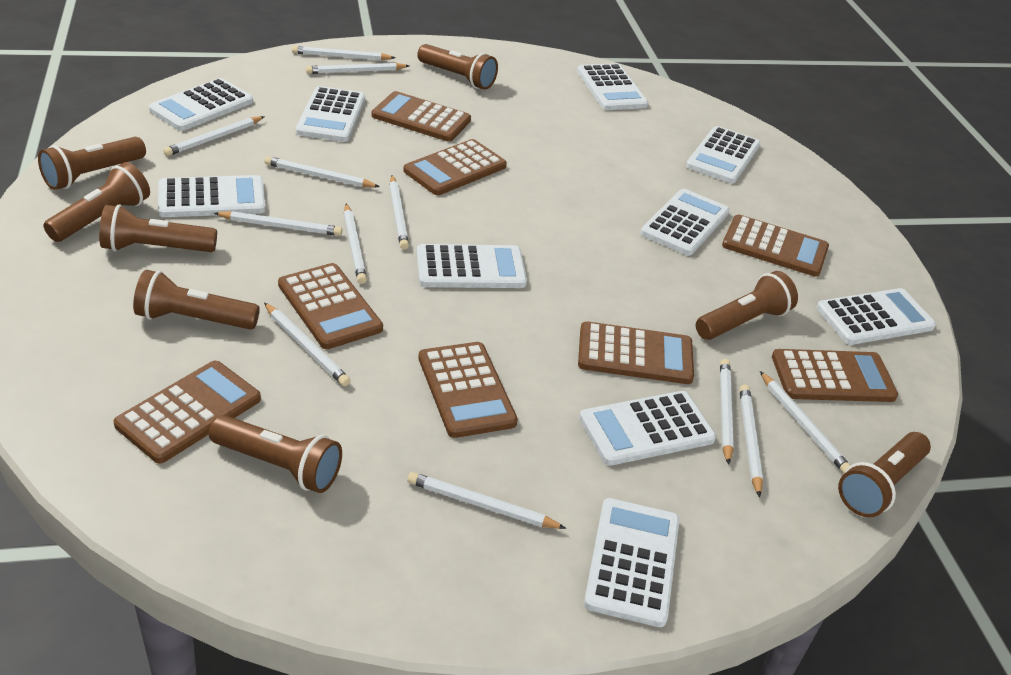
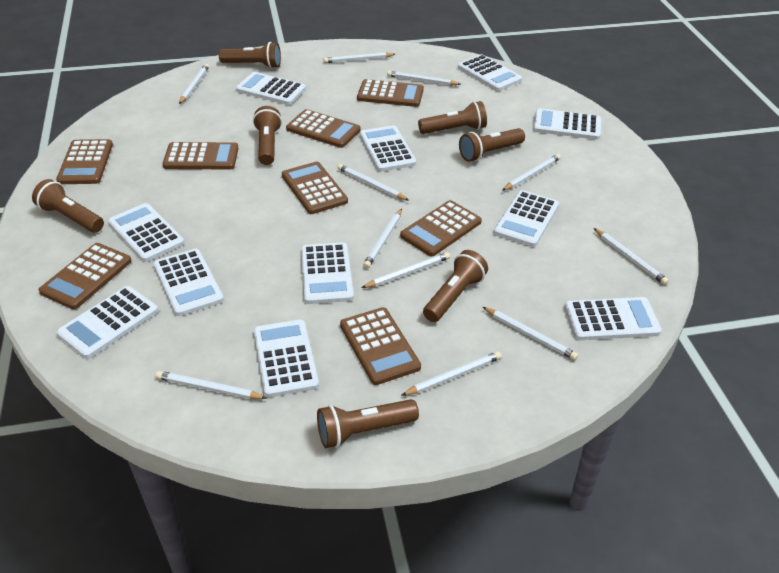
brown flashlight: 8 -> 7
white calculator: 10 -> 11
white pencil: 12 -> 11

